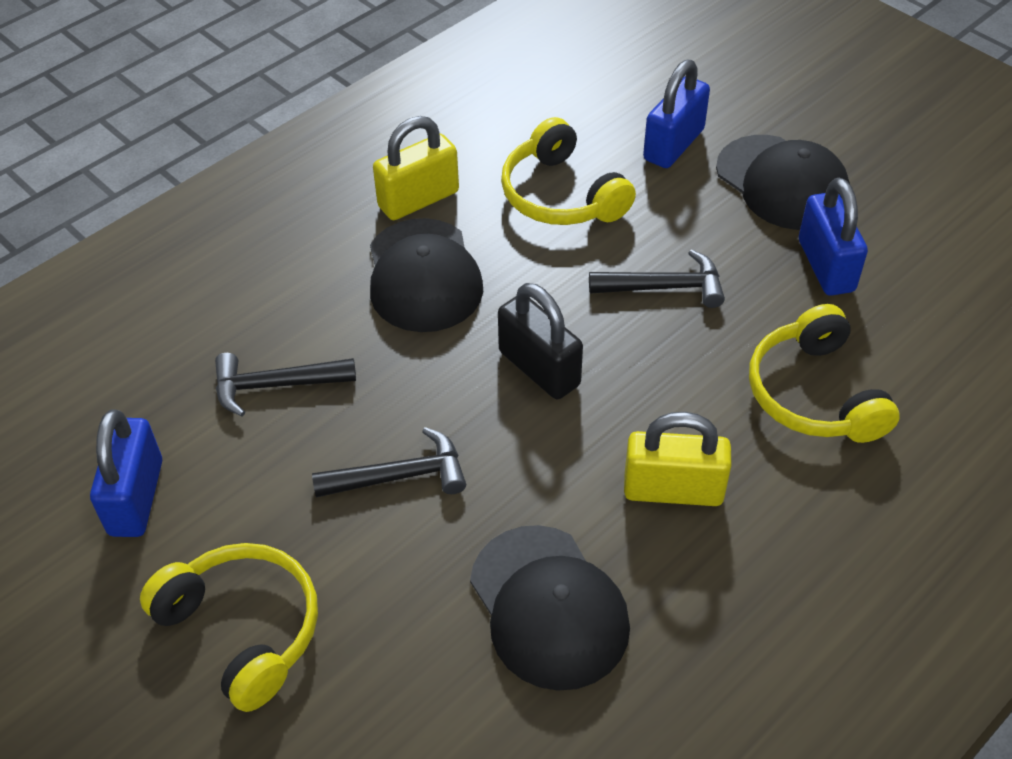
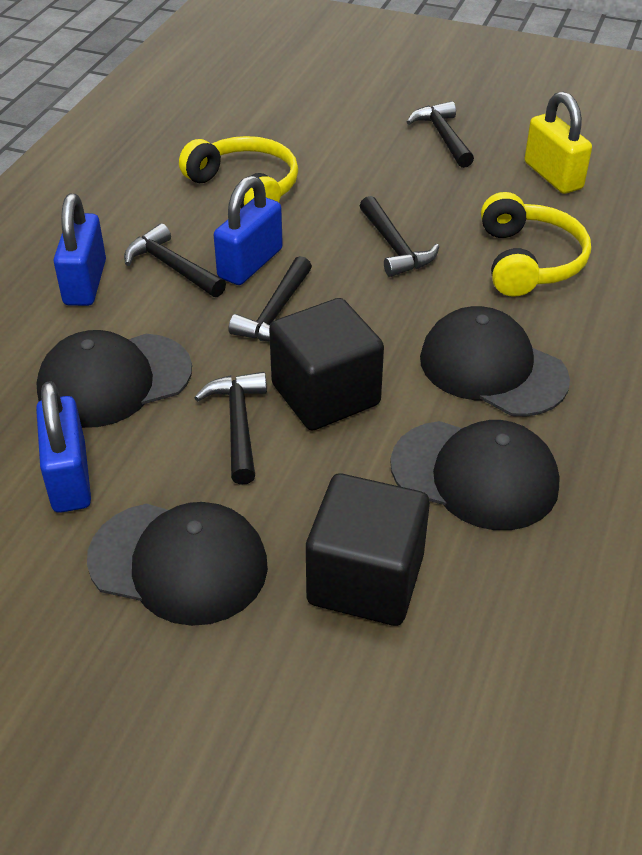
black cap: 3 -> 4
black cube: 0 -> 2
black hammer: 3 -> 5
black padlock: 1 -> 0
yellow headphones: 3 -> 2
yellow padlock: 2 -> 1

